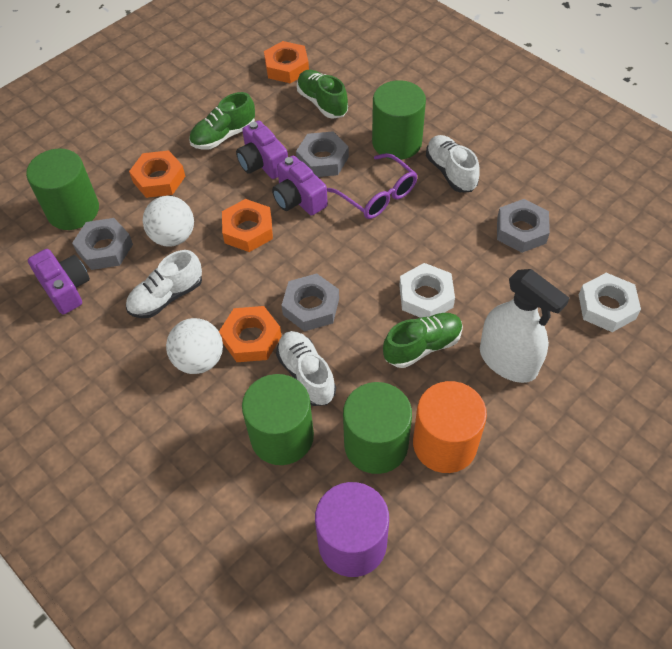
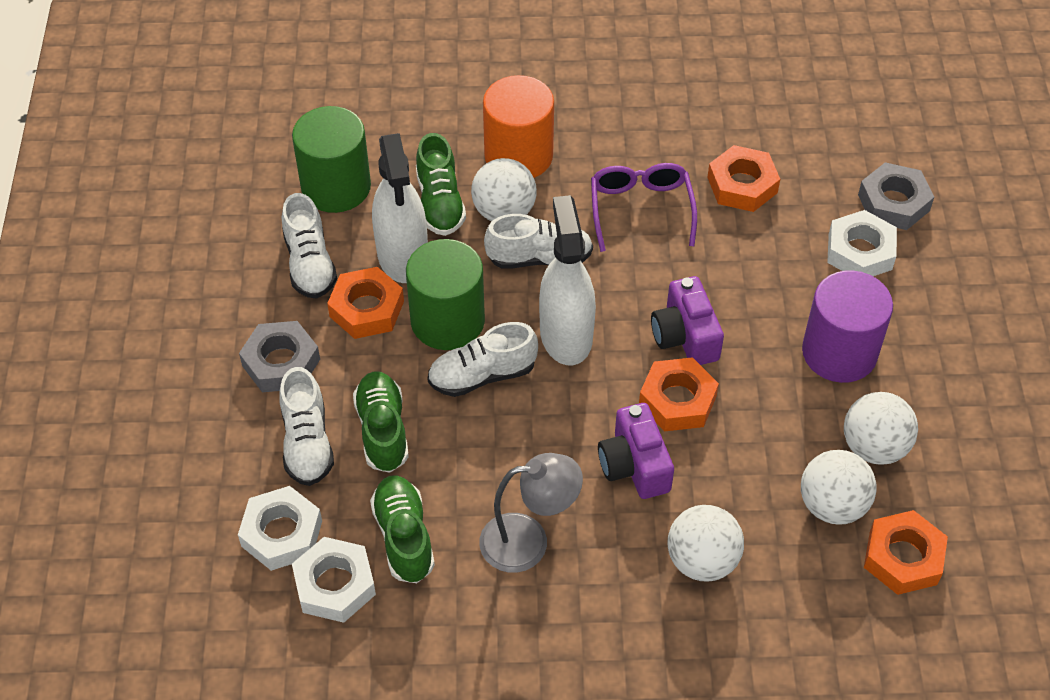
green cylinder: 4 -> 2
grey lamp: 0 -> 1
grey nut: 4 -> 2
purple camera: 3 -> 2
white ball: 2 -> 4
white nut: 2 -> 3
white shoe: 3 -> 4
white spray bottle: 1 -> 2

